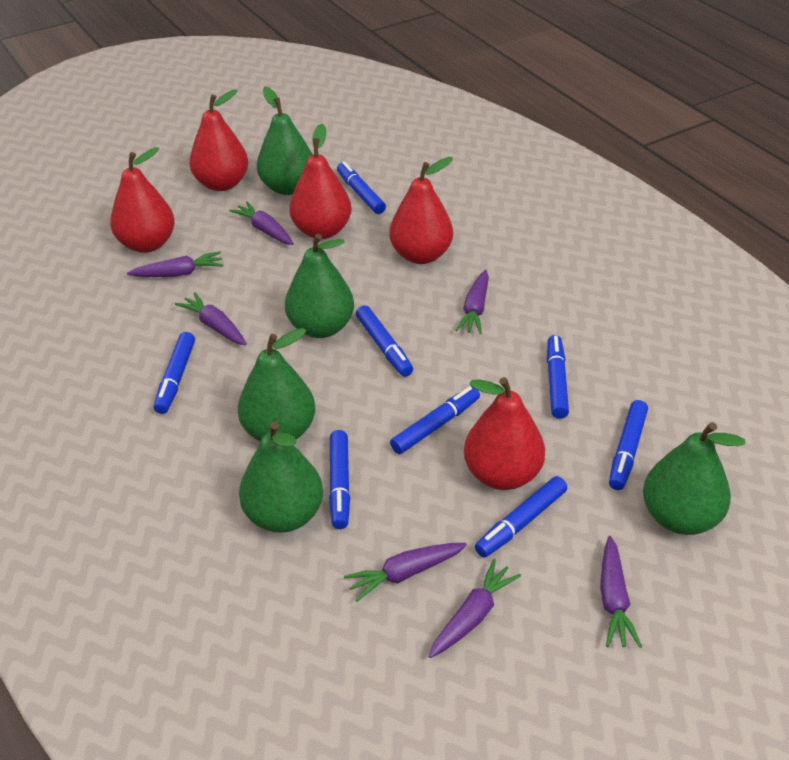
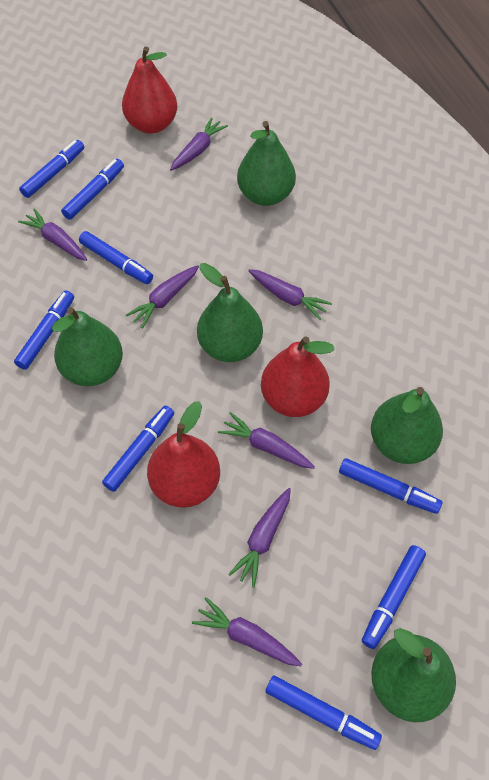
red pear: 5 -> 3

